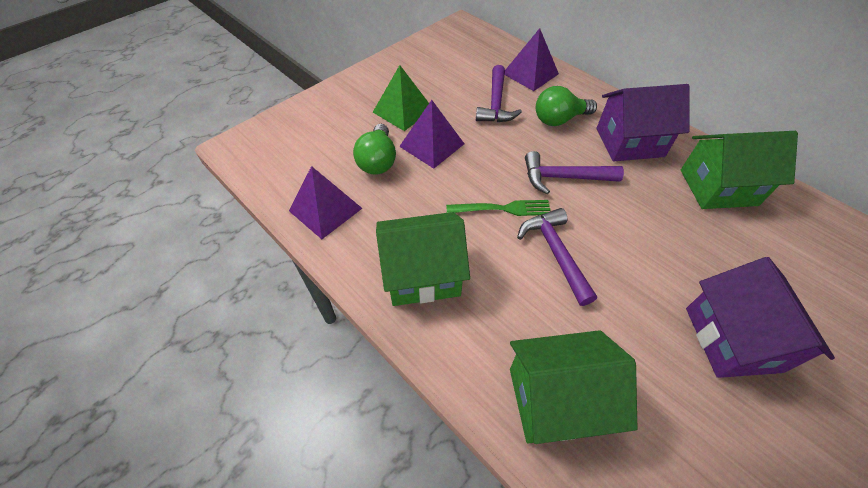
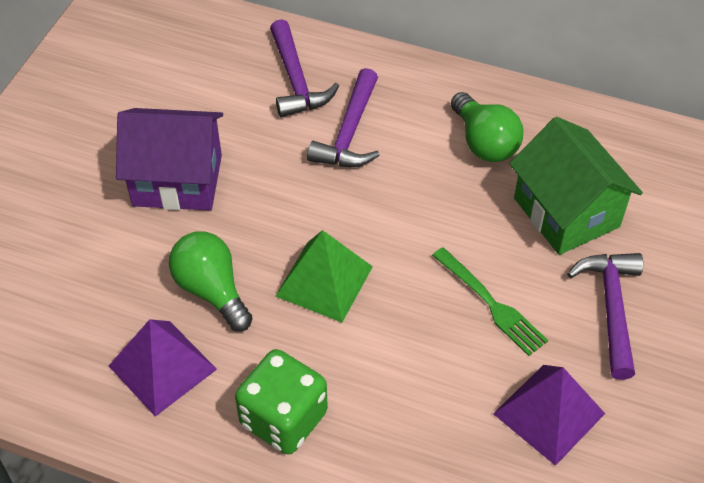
green dice: 0 -> 1
green house: 3 -> 1
purple house: 2 -> 1
purple pyramid: 3 -> 2

